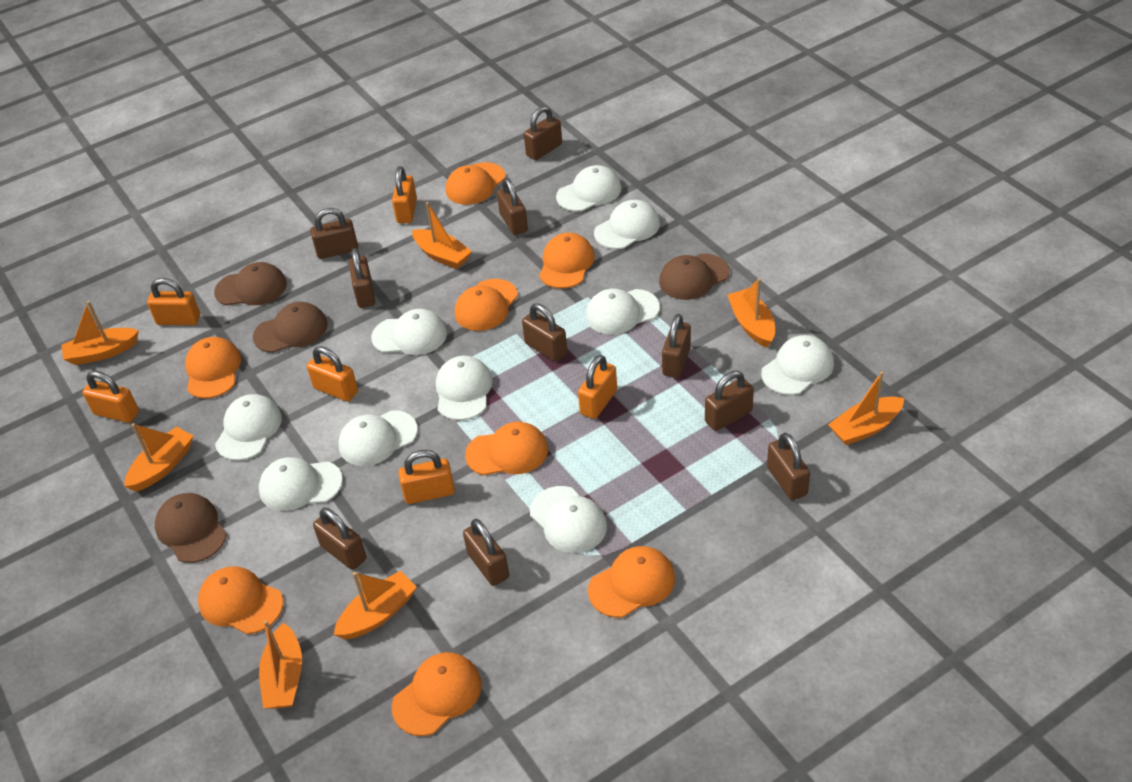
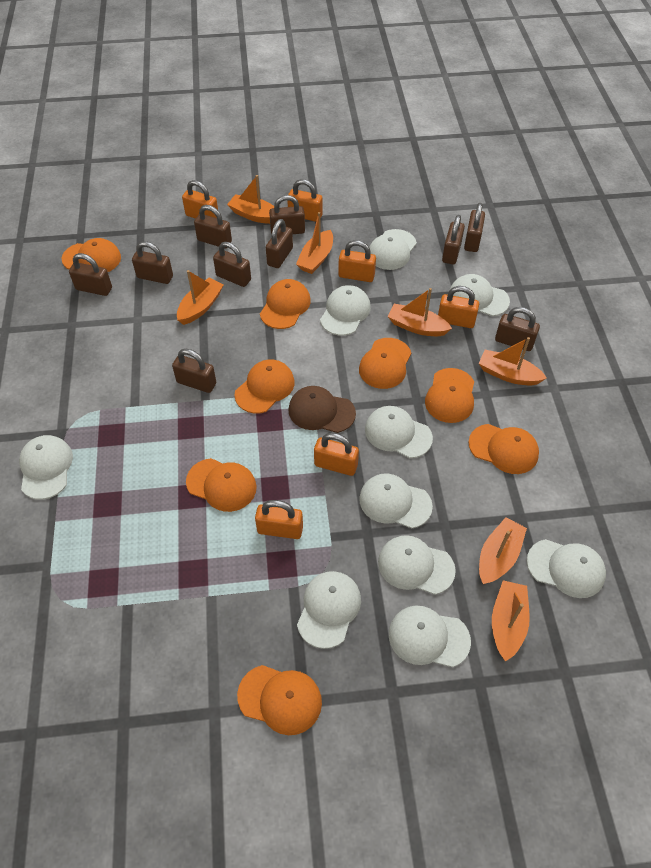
brown cap: 4 -> 1

